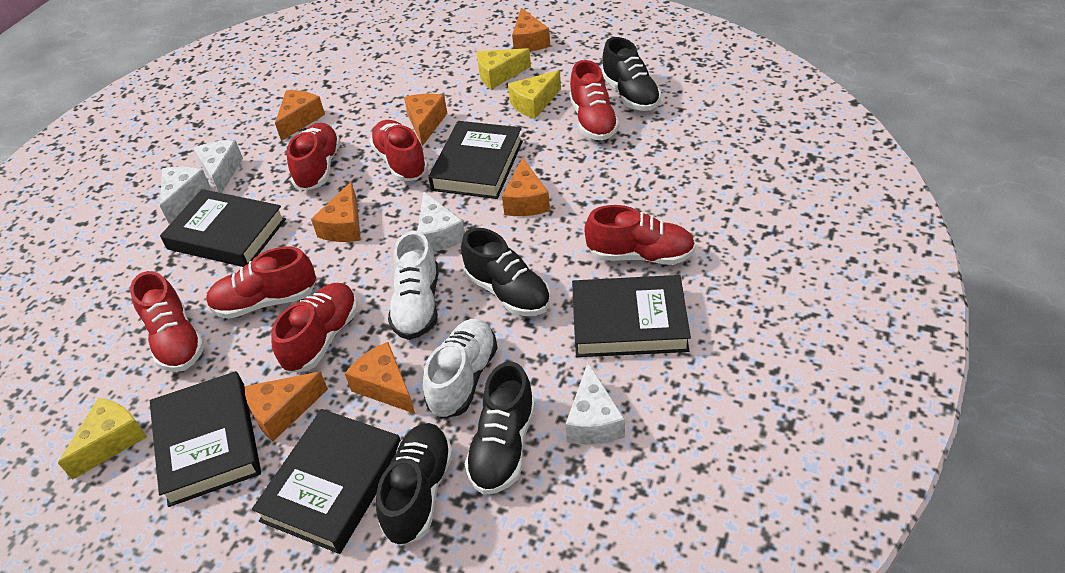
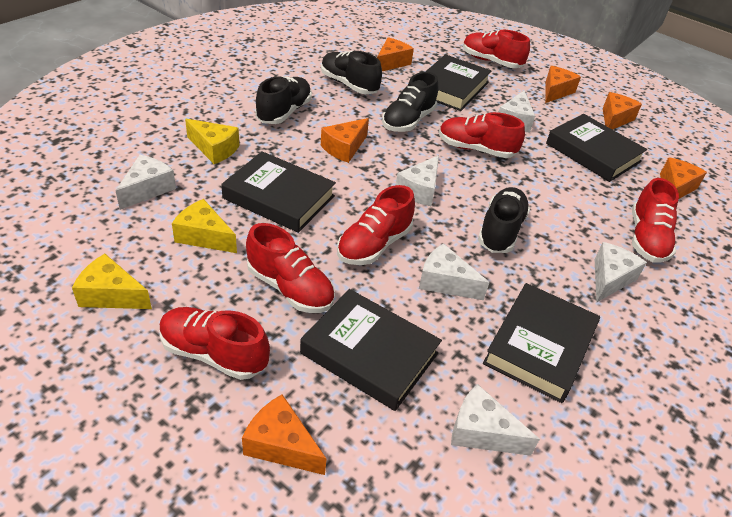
orange cheese: 7 -> 6
red shoe: 7 -> 6
white cheese: 4 -> 6
white shoe: 2 -> 0

